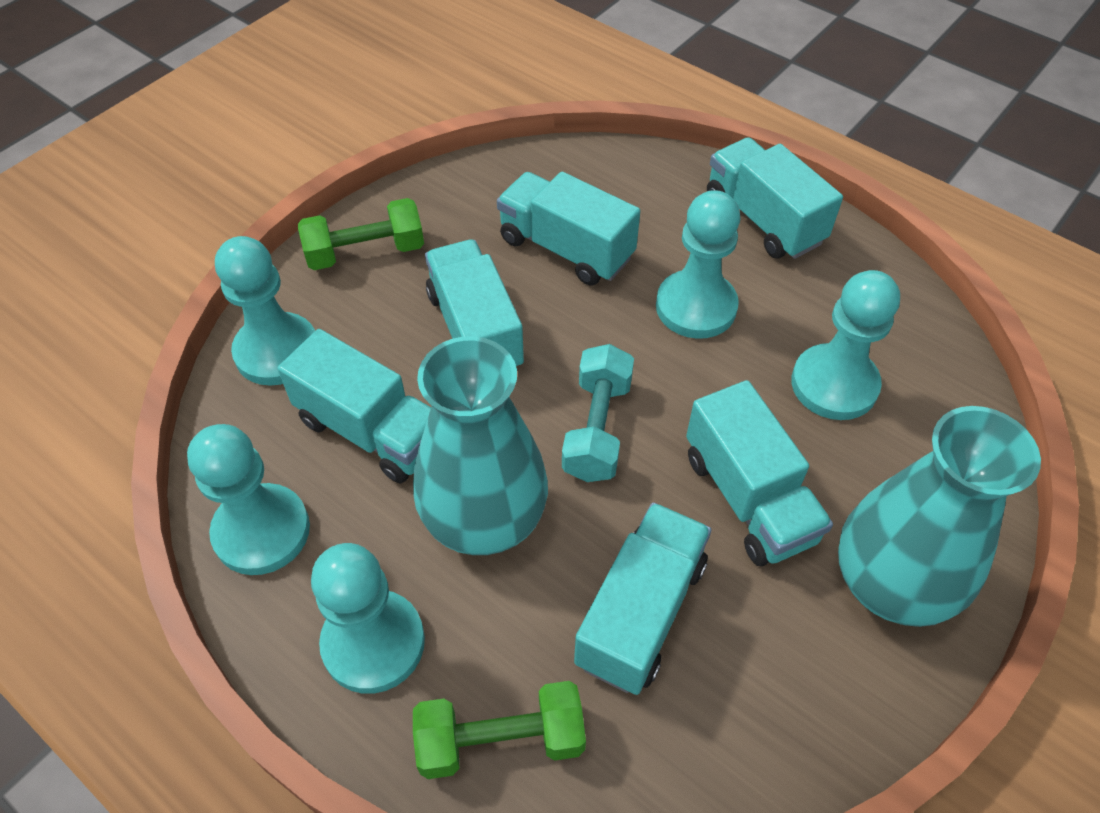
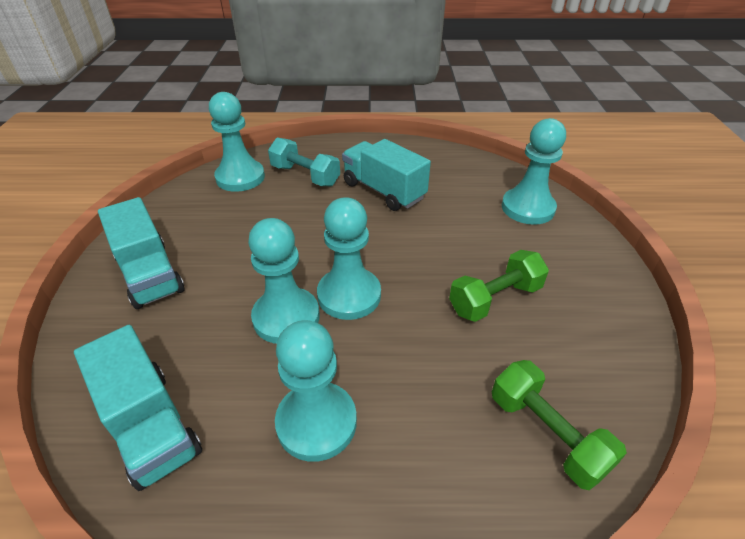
turquoise truck: 6 -> 3
turquoise vase: 2 -> 0

